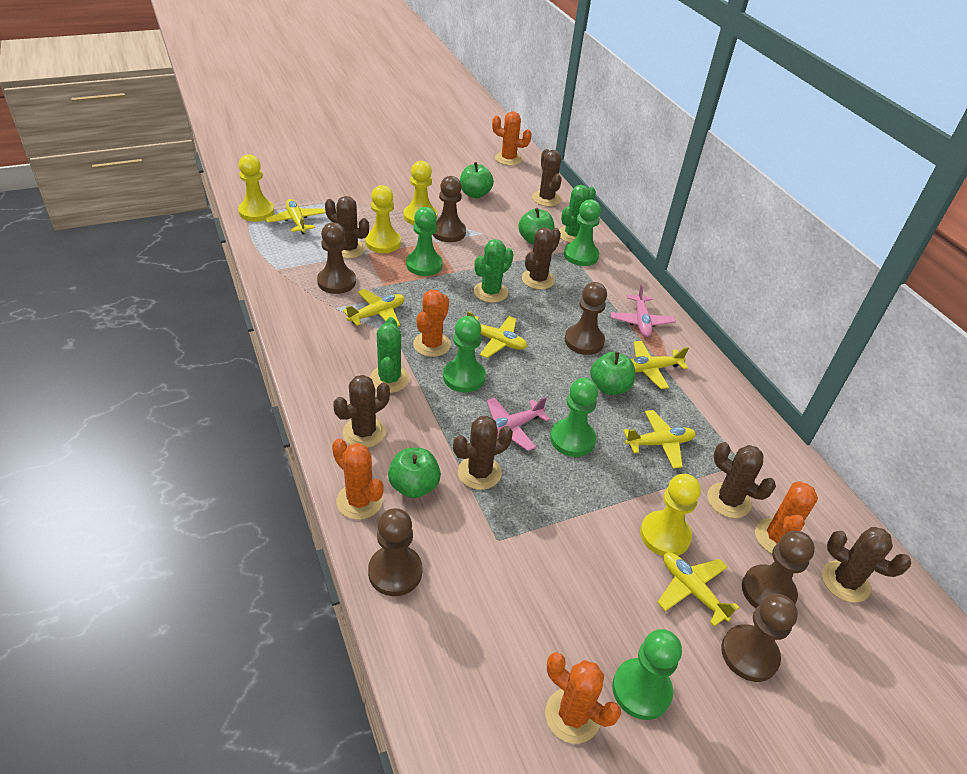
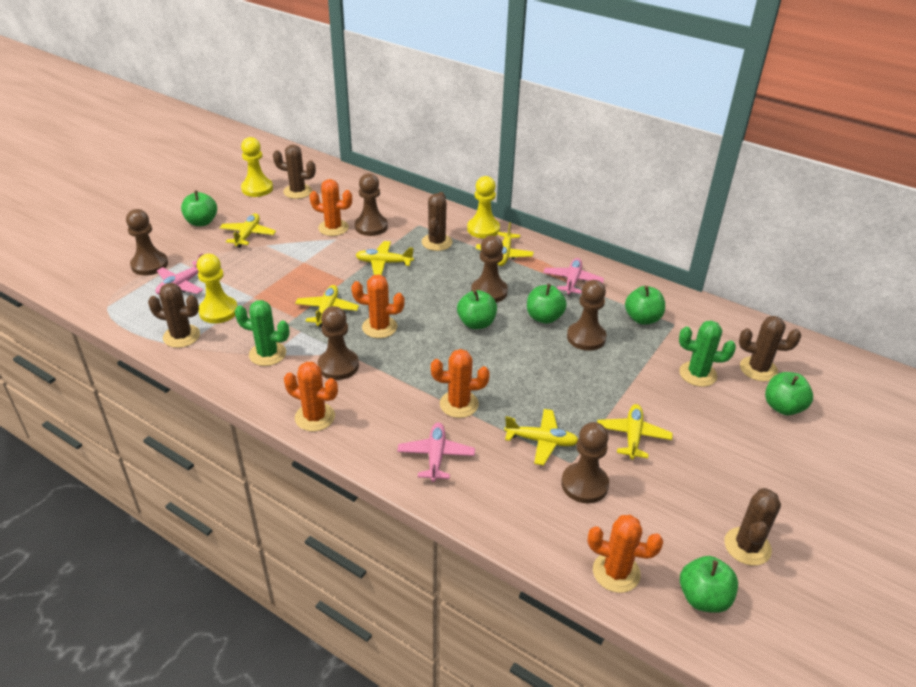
brown cactus: 7 -> 5
green apple: 4 -> 6
green cactus: 3 -> 2
green pawn: 5 -> 0
pink plane: 2 -> 3
yellow pawn: 4 -> 3

